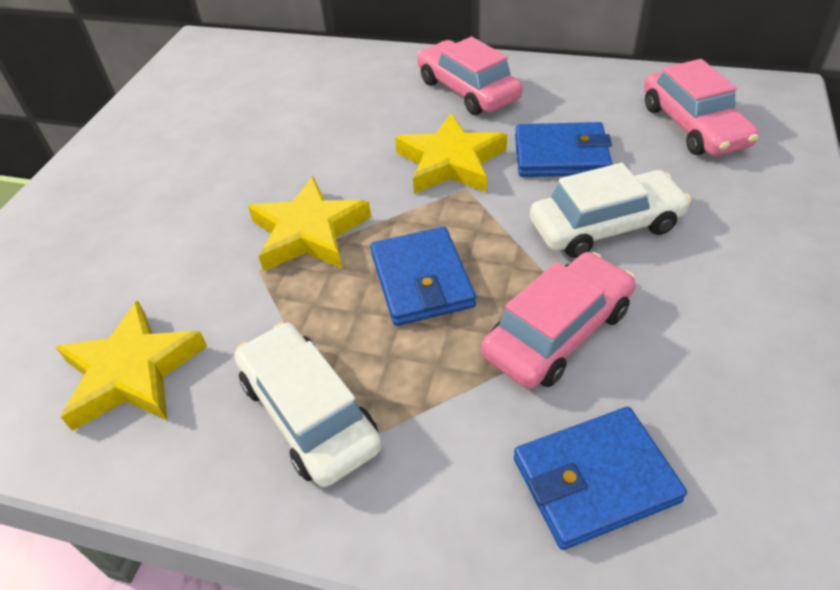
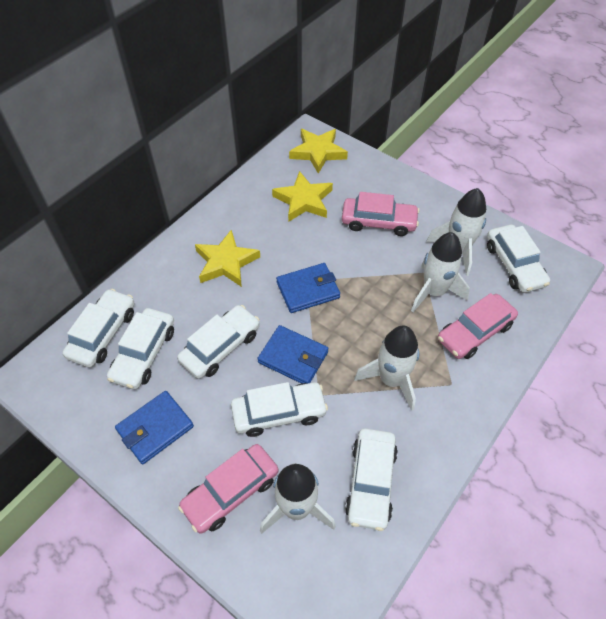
white car: 2 -> 6
white rocket: 0 -> 4

